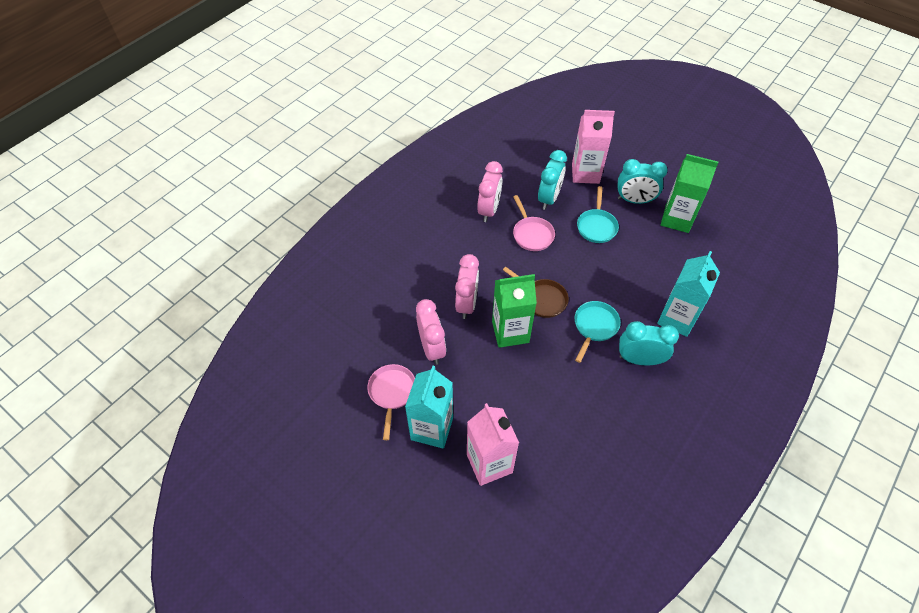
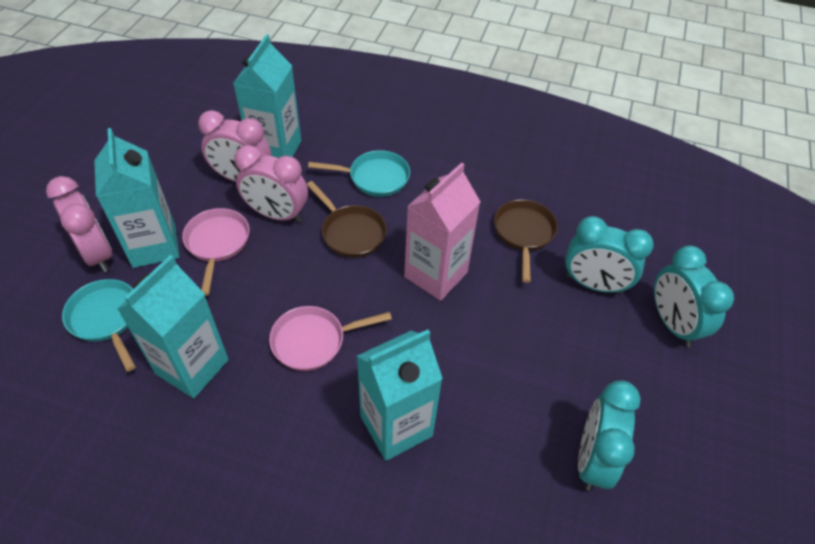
brown pan: 1 -> 2
green carton: 2 -> 0
pink carton: 2 -> 1
turquoise carton: 2 -> 4

